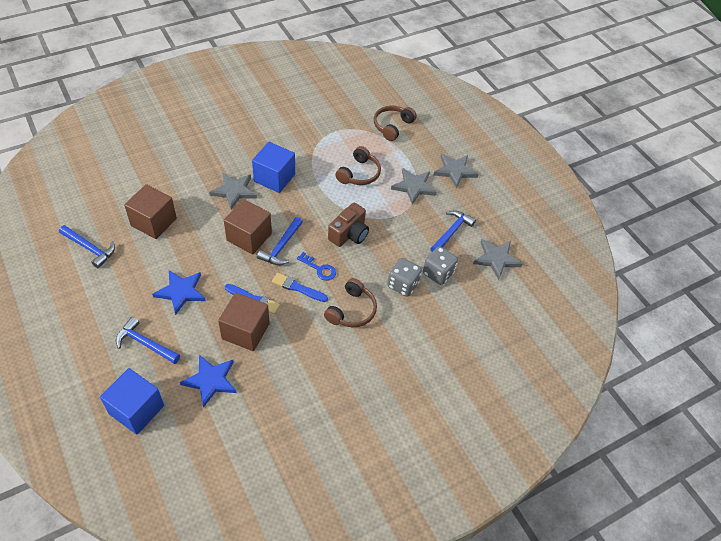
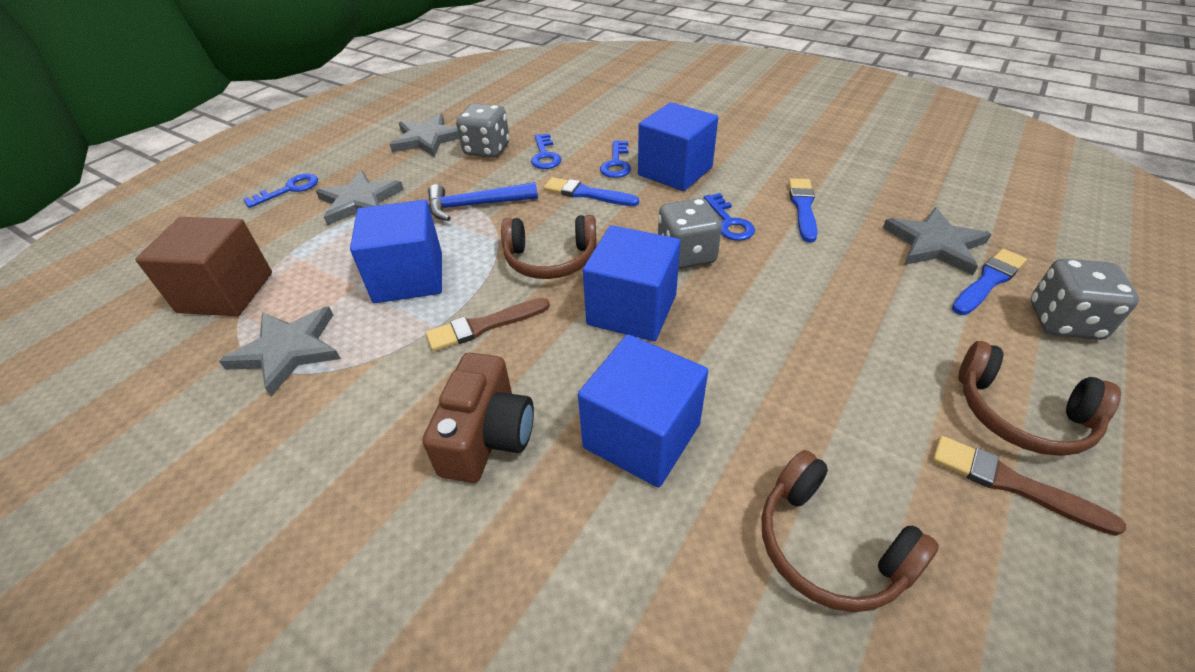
blue brush: 2 -> 3
blue cube: 2 -> 4
blue hammer: 4 -> 1
blue key: 1 -> 4
blue star: 2 -> 0
brown brush: 0 -> 2
brown cube: 3 -> 1
grey dice: 2 -> 3

